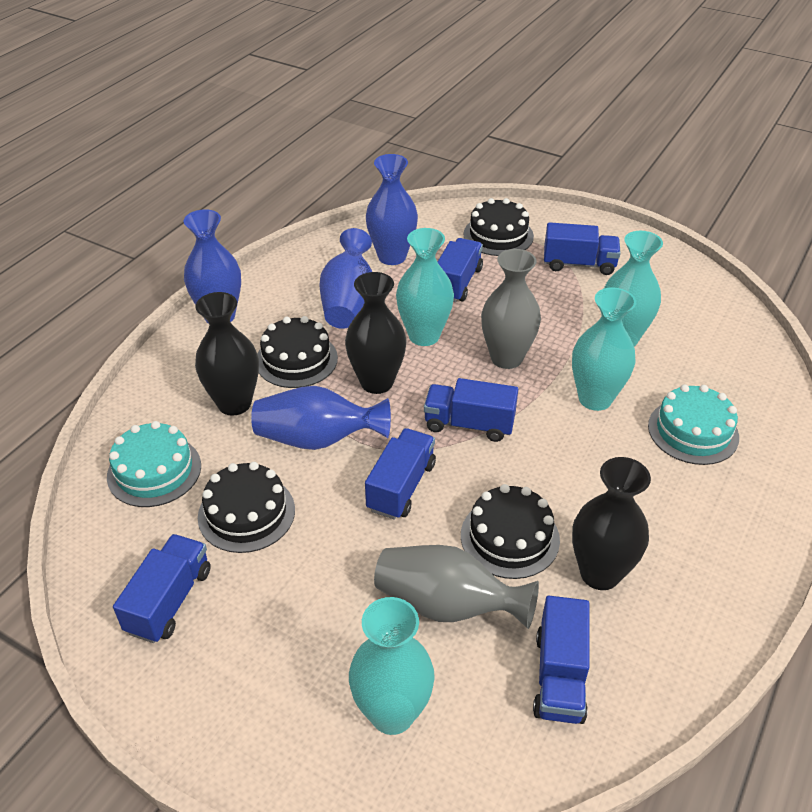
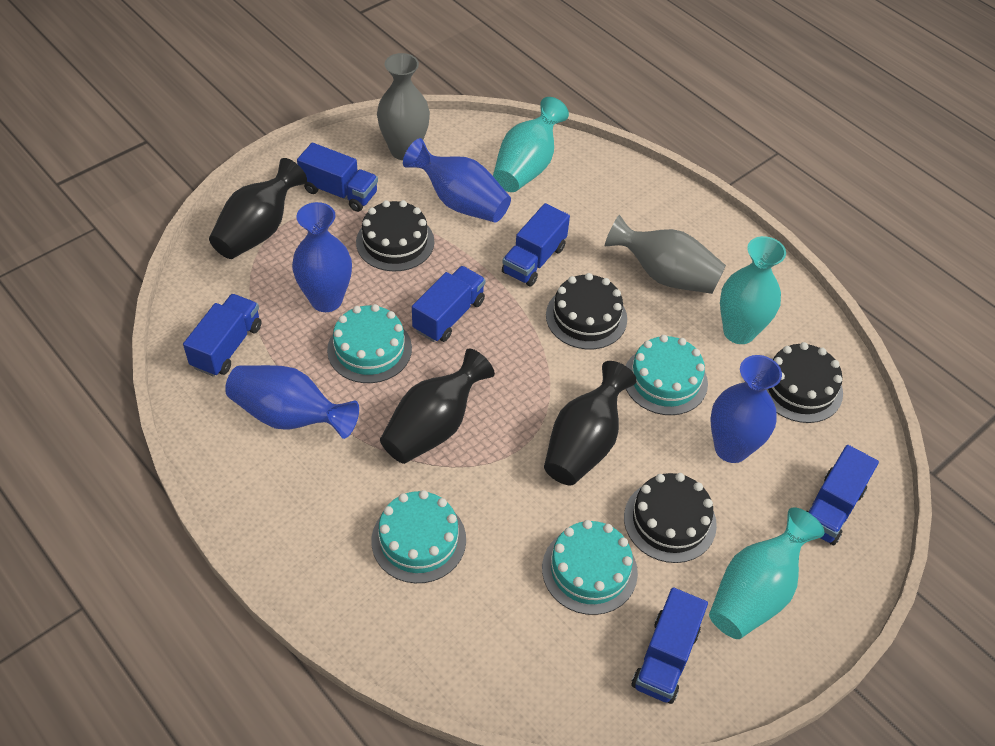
turquoise cake: 2 -> 4
turquoise vase: 4 -> 3

